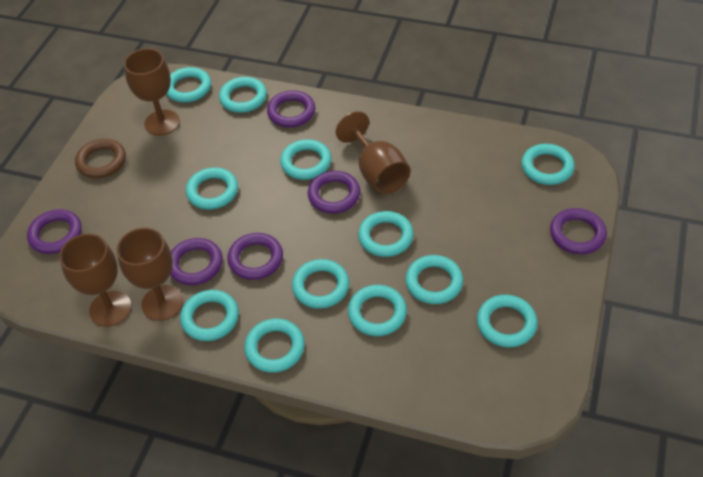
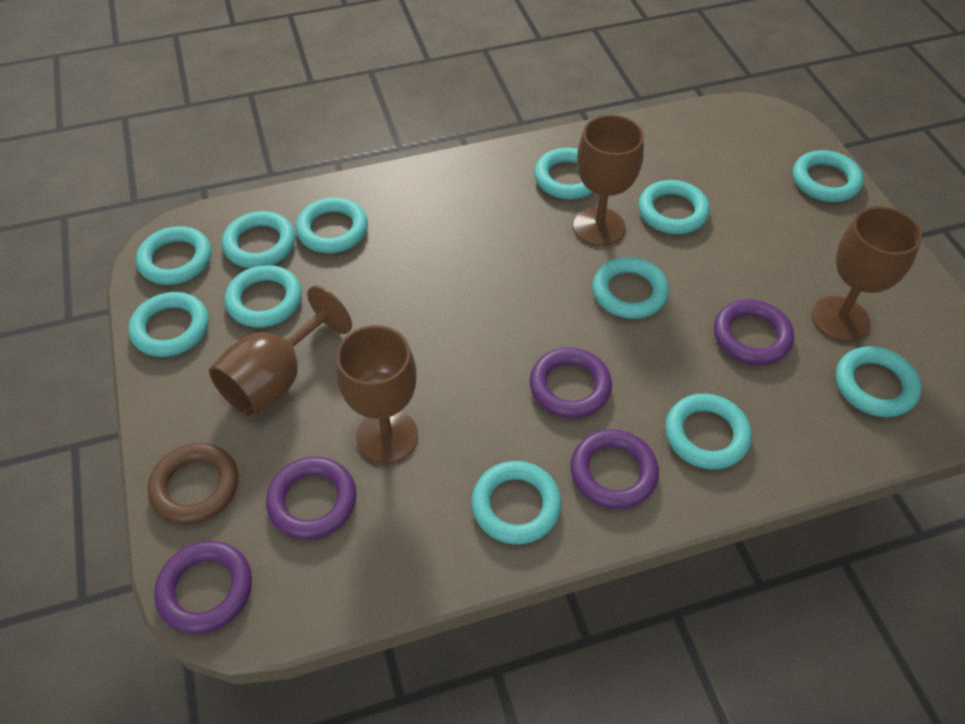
purple ring: 6 -> 5

